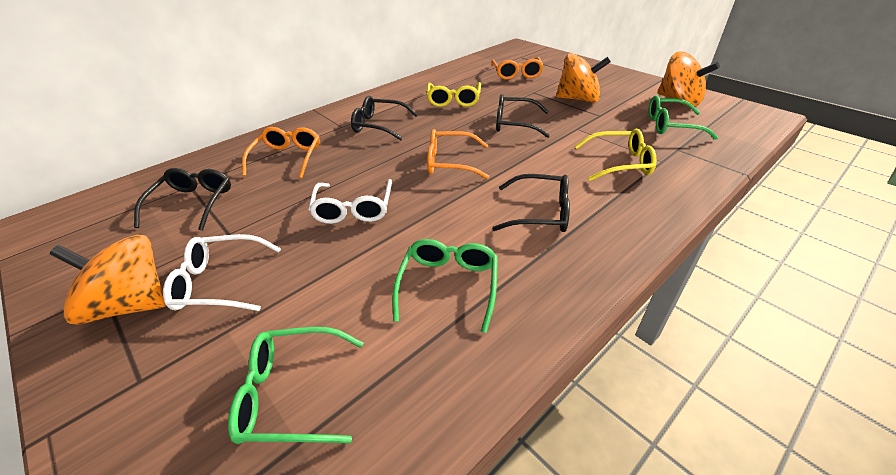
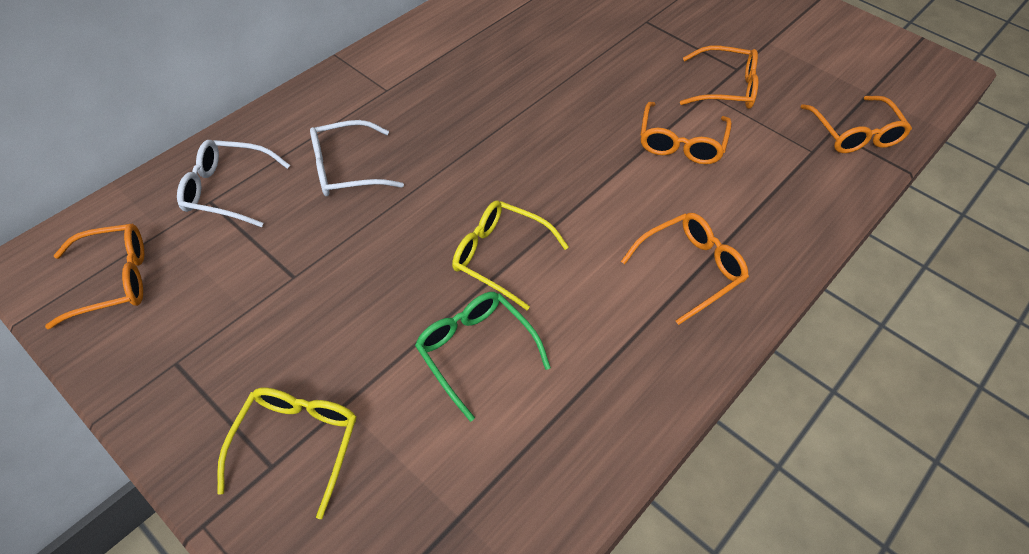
black glasses: 4 -> 0
green glasses: 3 -> 1
orange glasses: 3 -> 5
orange spinning top: 3 -> 0

